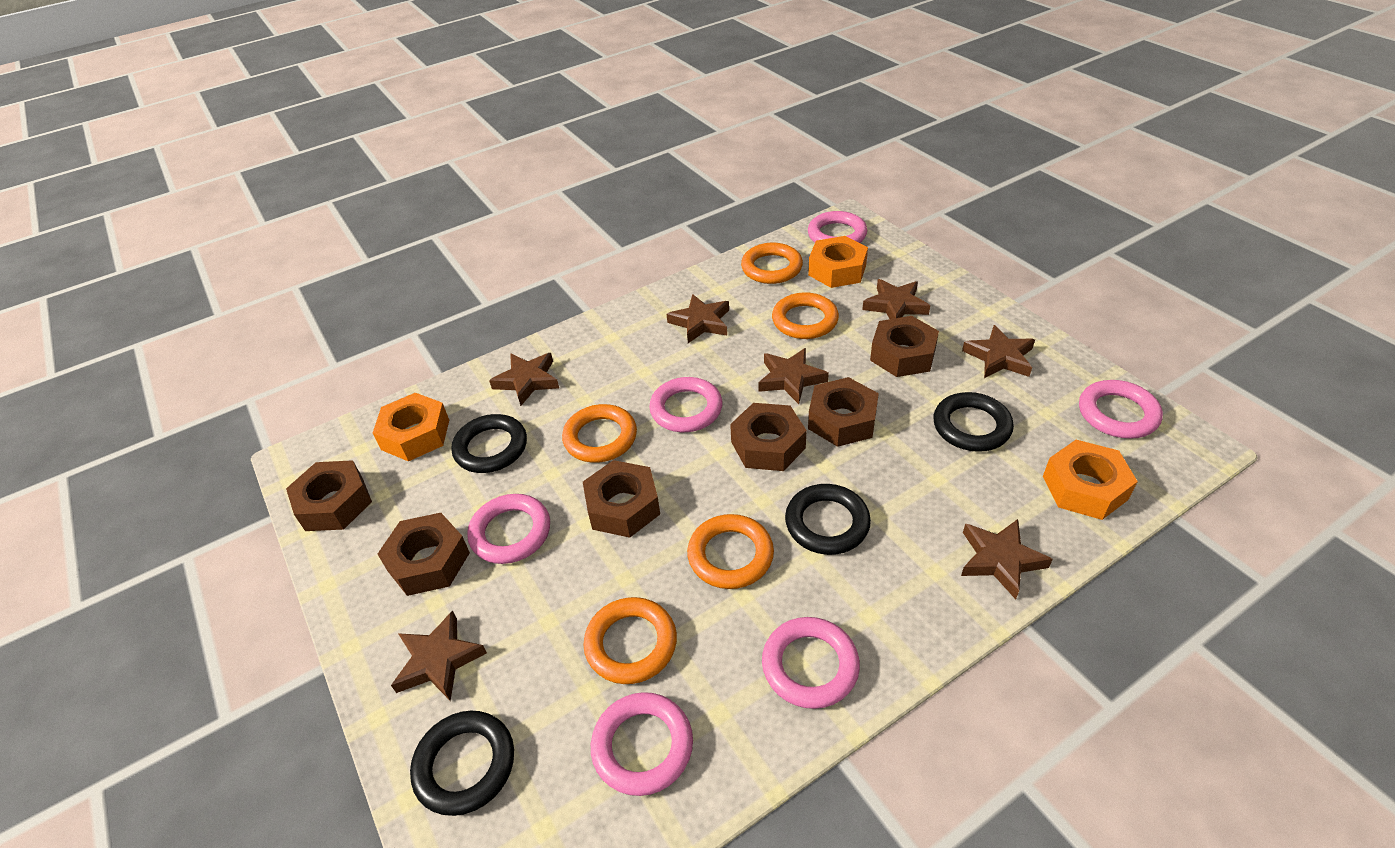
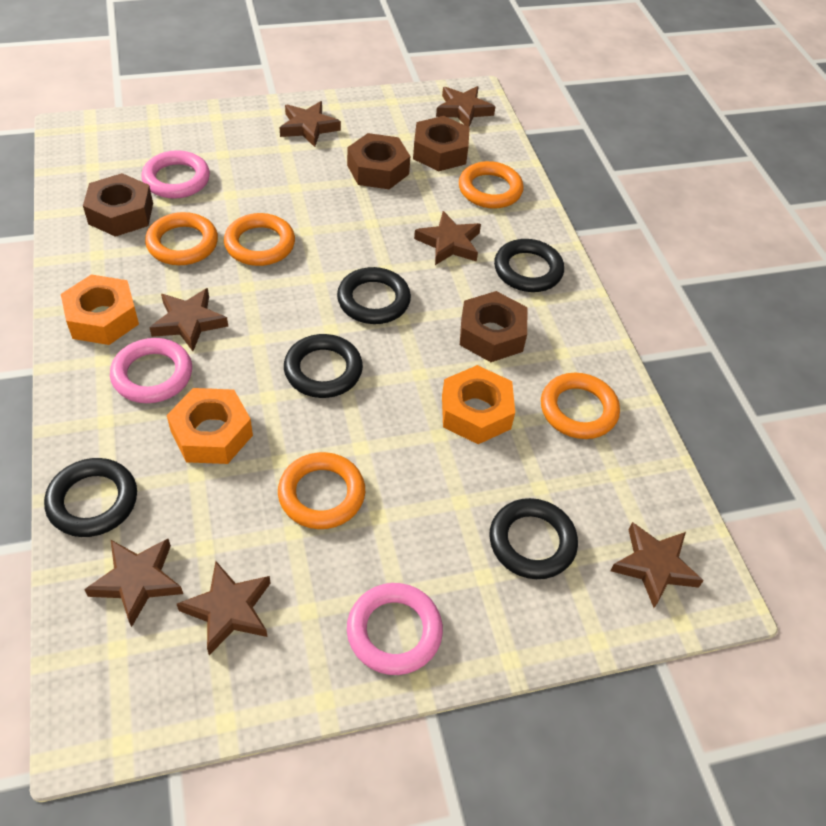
black ring: 4 -> 5
brown nut: 6 -> 4
pink ring: 6 -> 3

